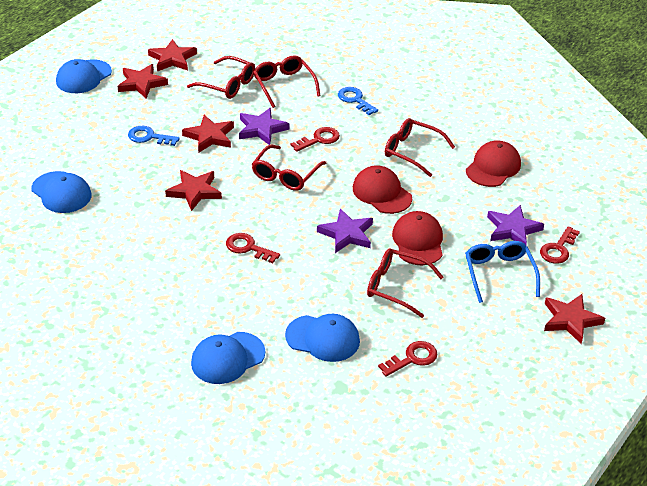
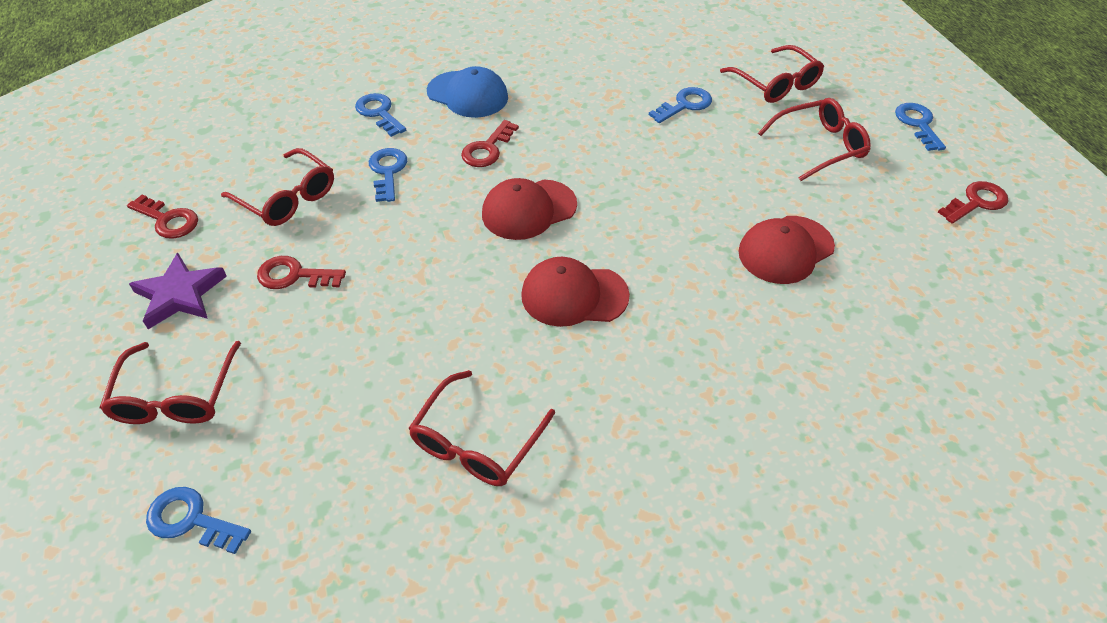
blue cap: 4 -> 1
blue glasses: 1 -> 0
blue key: 2 -> 5
purple star: 3 -> 1
red star: 5 -> 0

